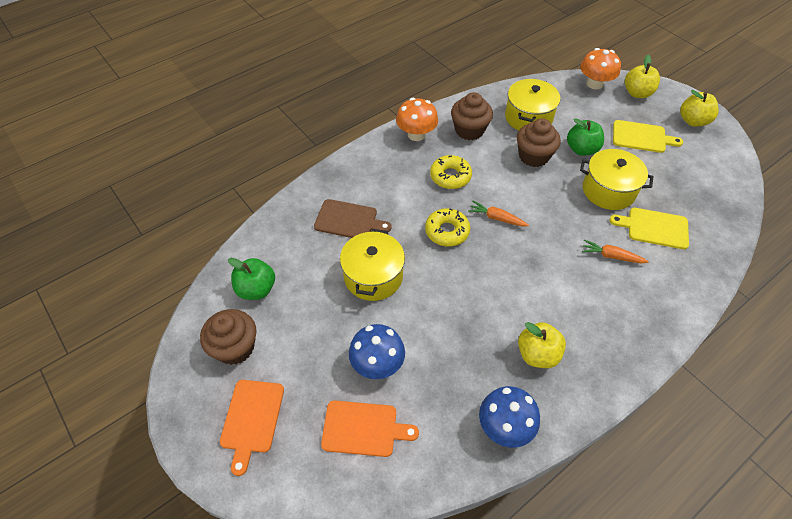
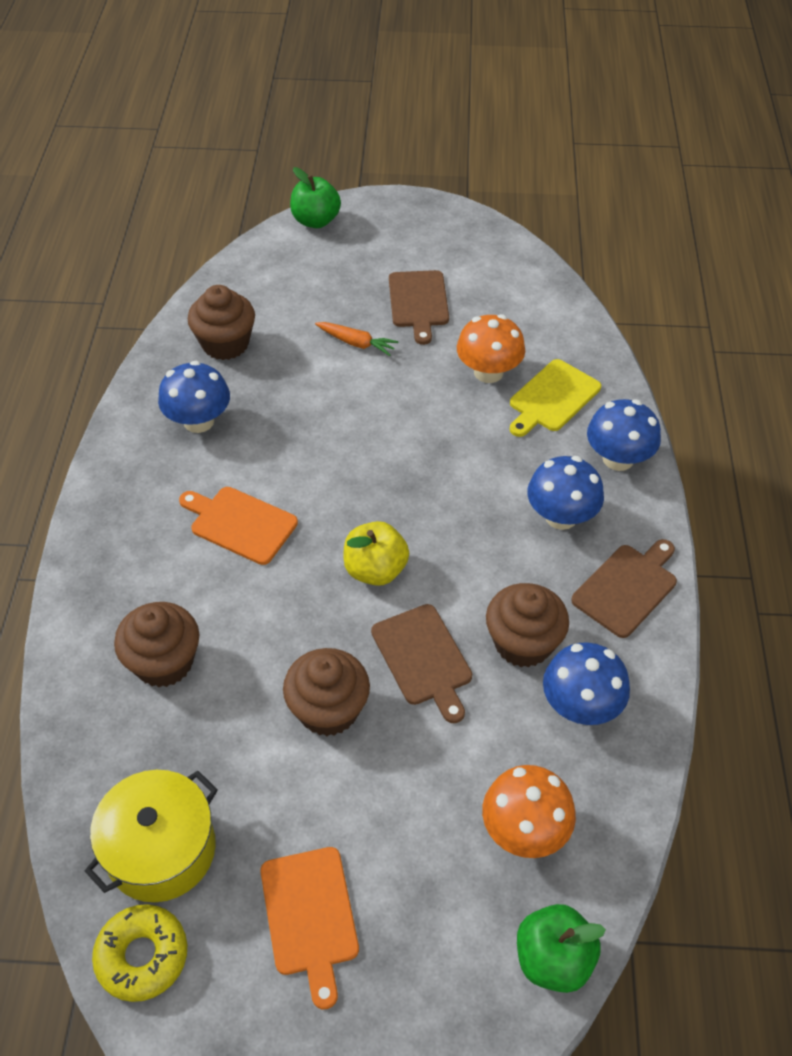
blue mushroom: 2 -> 4
brown cupcake: 3 -> 4
brown cutting board: 1 -> 3
orange carrot: 2 -> 1
yellow apple: 3 -> 1
yellow cutting board: 2 -> 1
yellow donut: 2 -> 1
yellow pot: 3 -> 1

